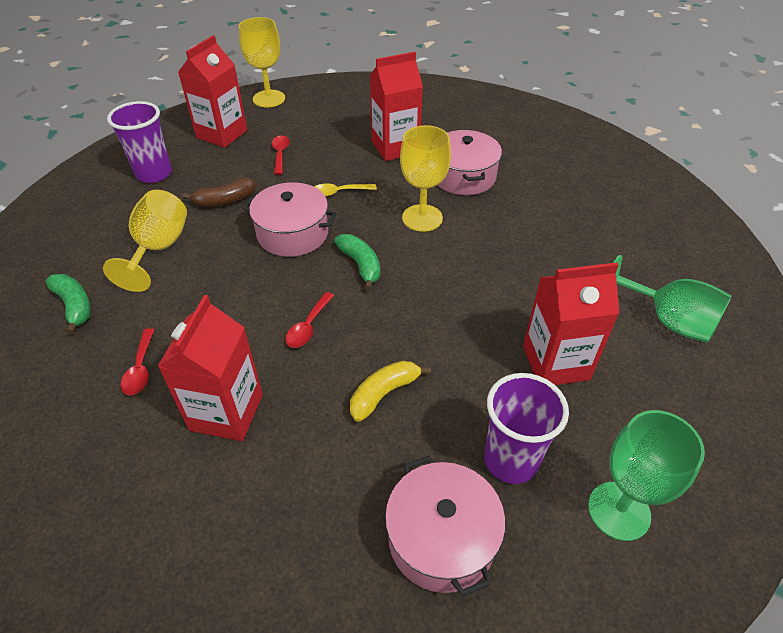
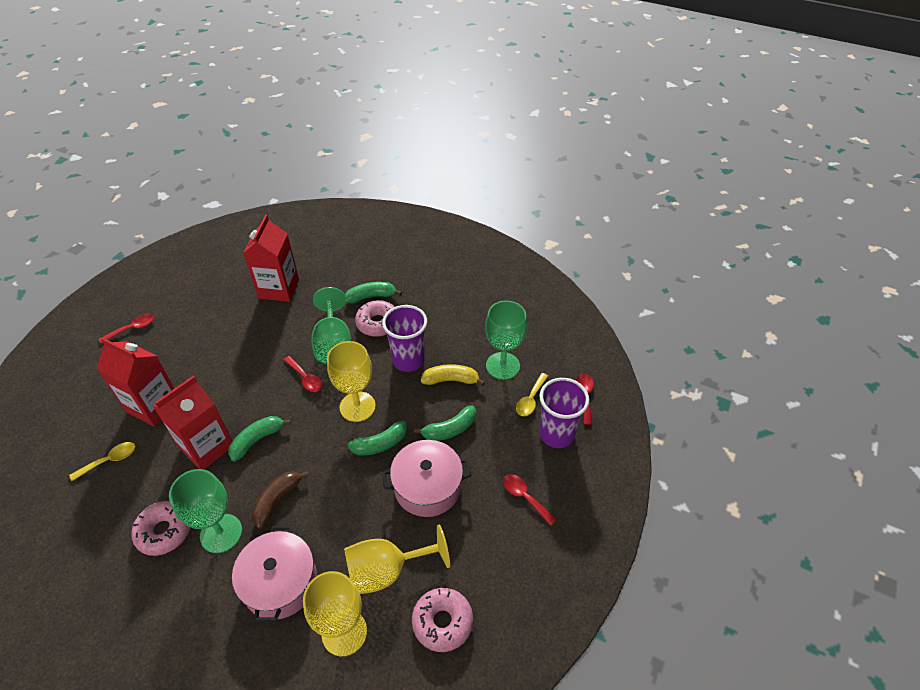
green banana: 2 -> 4
green goblet: 2 -> 3
pink donut: 0 -> 3
pink pot: 3 -> 2
red carton: 4 -> 3
red spoon: 3 -> 4
yellow spoon: 1 -> 2

